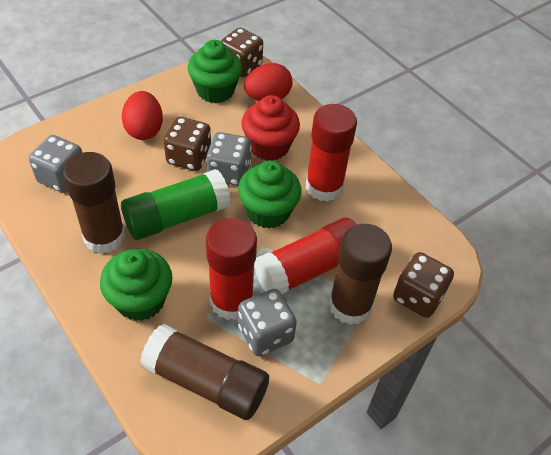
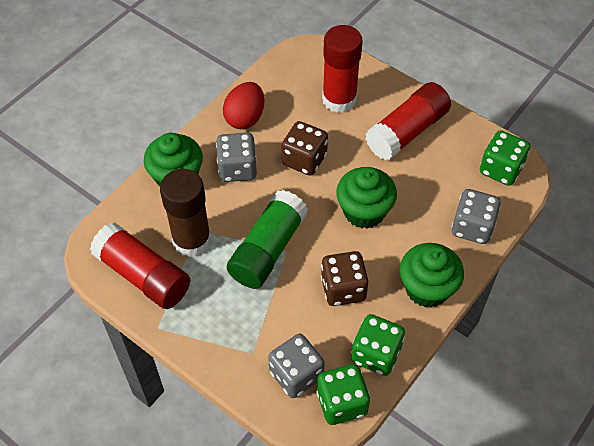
brown dice: 3 -> 2
brown glue stick: 3 -> 1
green dice: 0 -> 3
red cupcake: 1 -> 0
red egg: 2 -> 1

